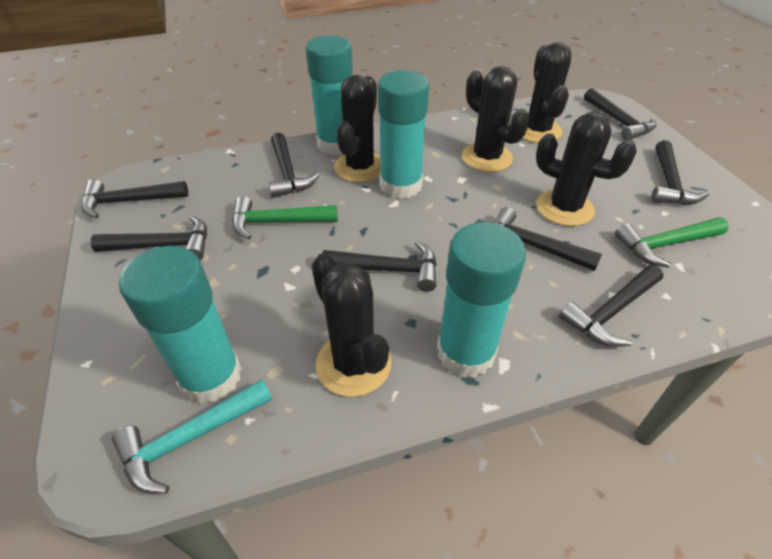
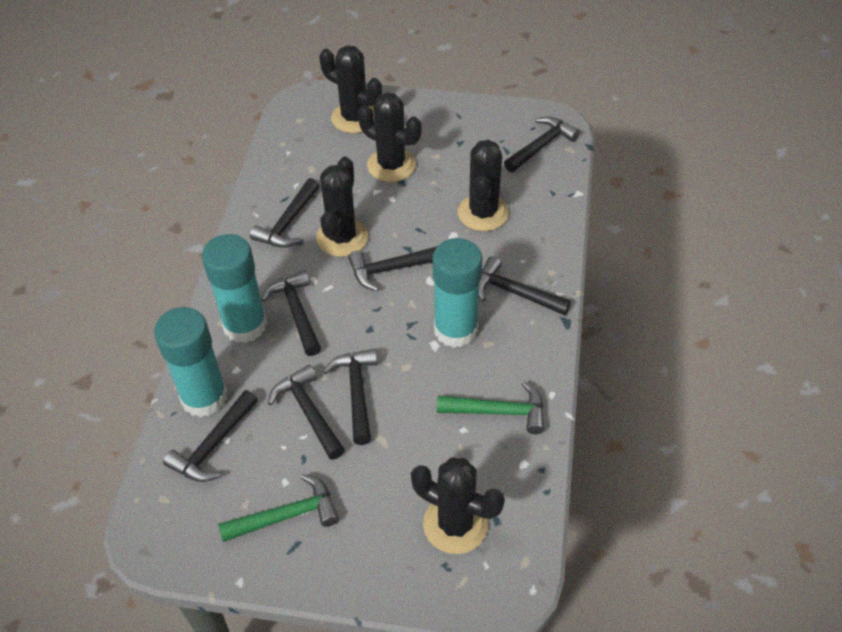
turquoise glue stick: 4 -> 3
turquoise hammer: 1 -> 0

